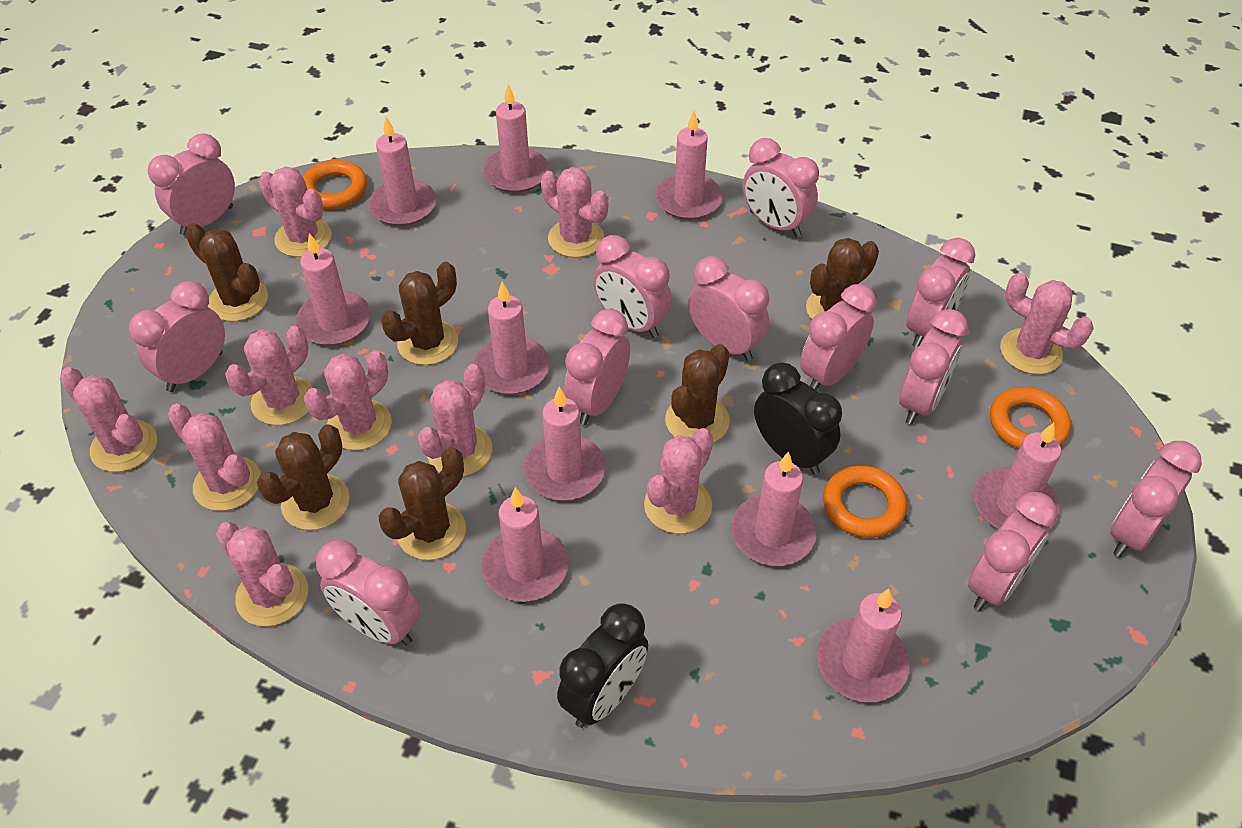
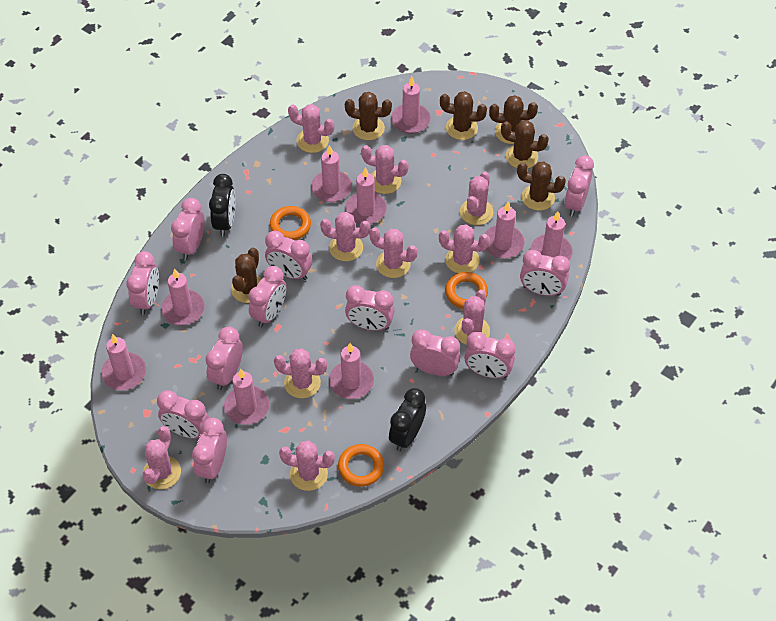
pink candle: 10 -> 9

